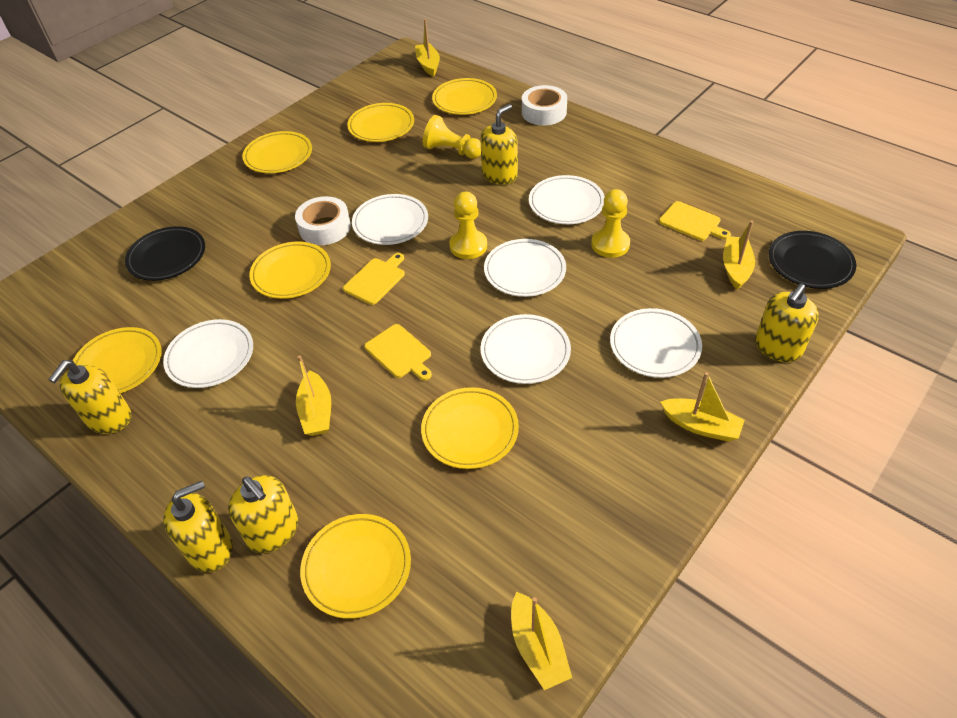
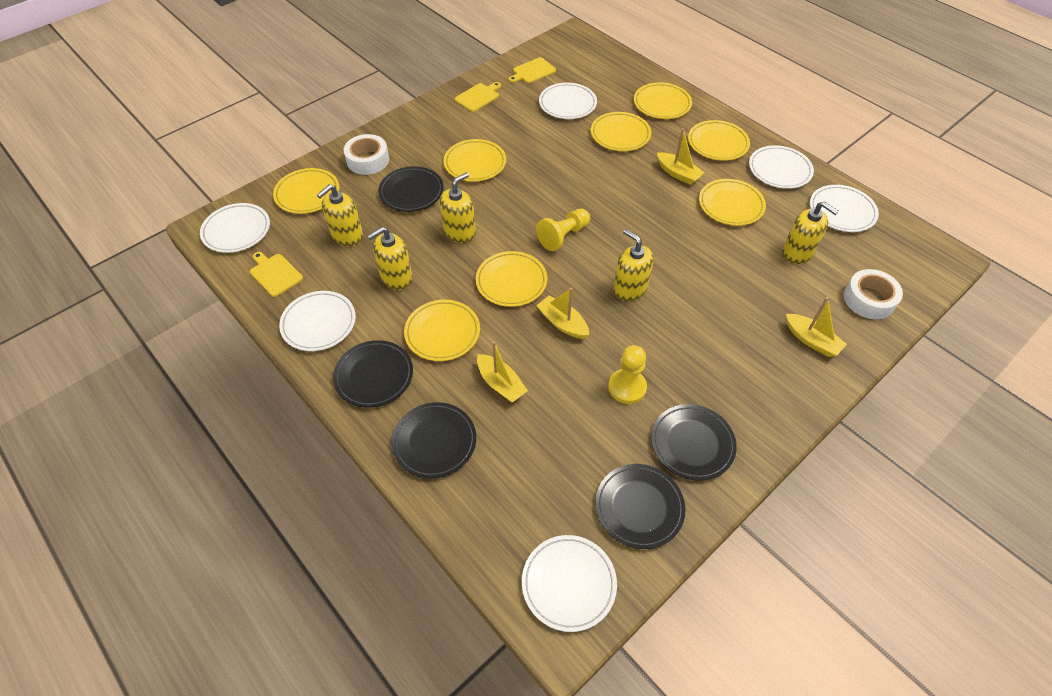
black plate: 2 -> 5
yellow boat: 5 -> 4
yellow pawn: 3 -> 2
yellow plate: 7 -> 8

